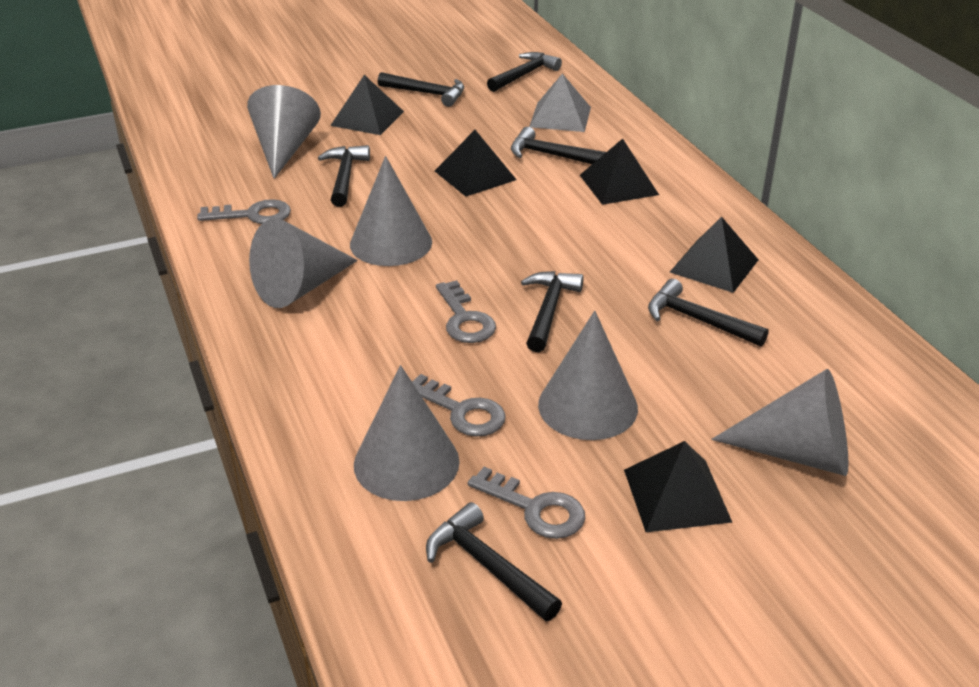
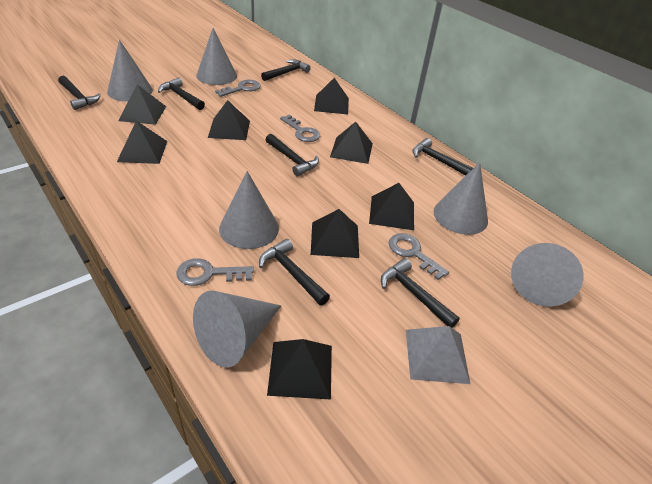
black pyramid: 5 -> 8

